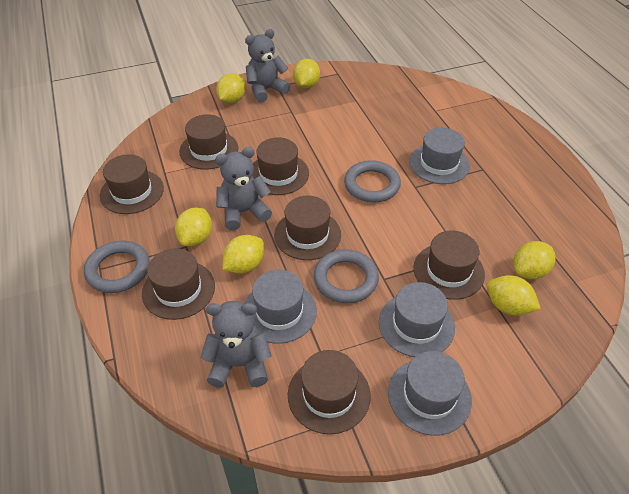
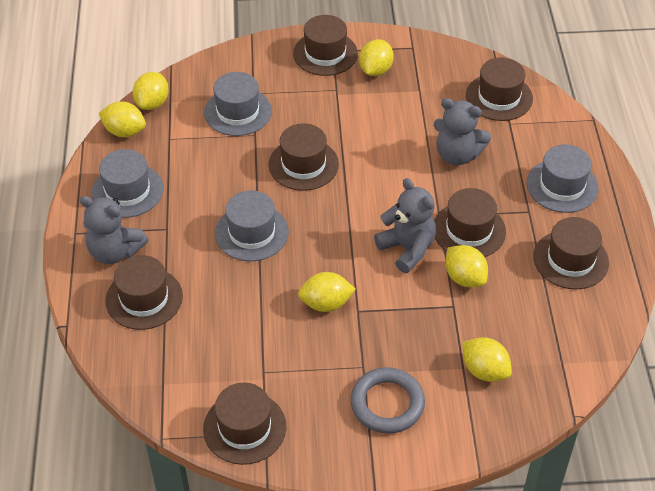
grey ring: 3 -> 1

